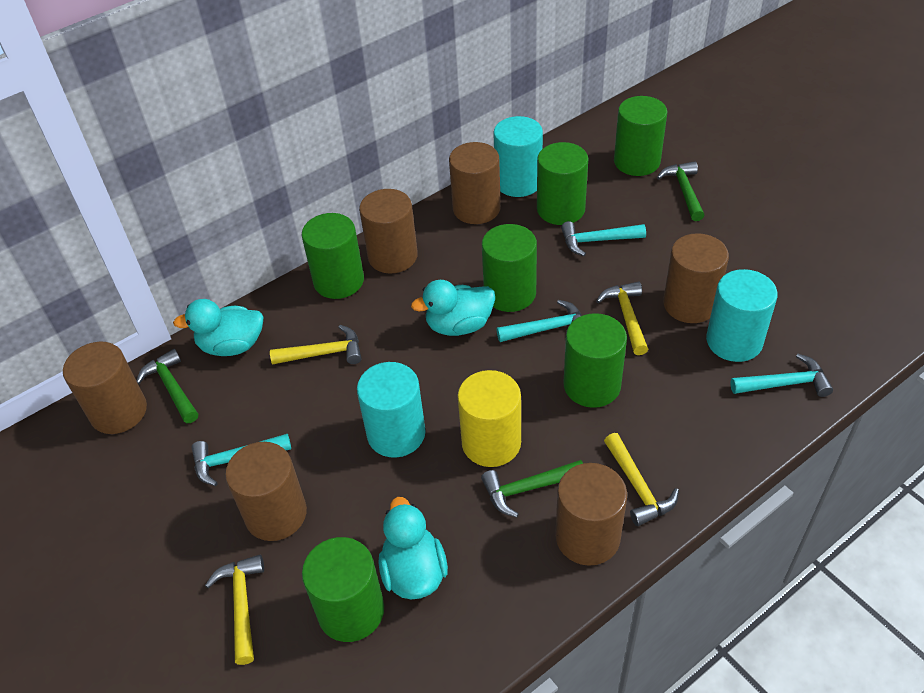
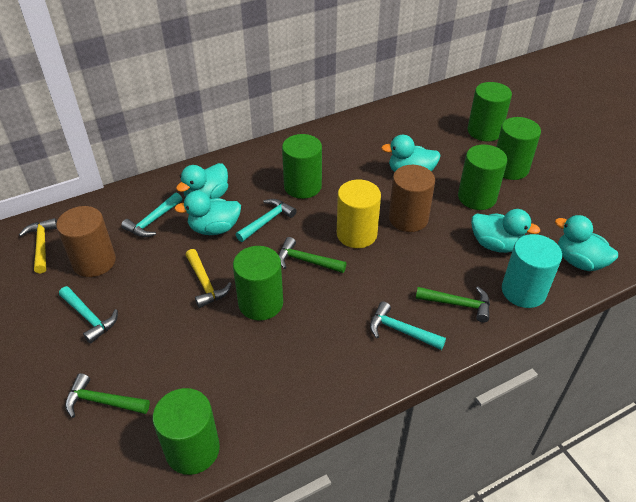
brown cylinder: 6 -> 2
turquoise cylinder: 3 -> 1
turquoise duck: 3 -> 5
yellow hammer: 4 -> 2

